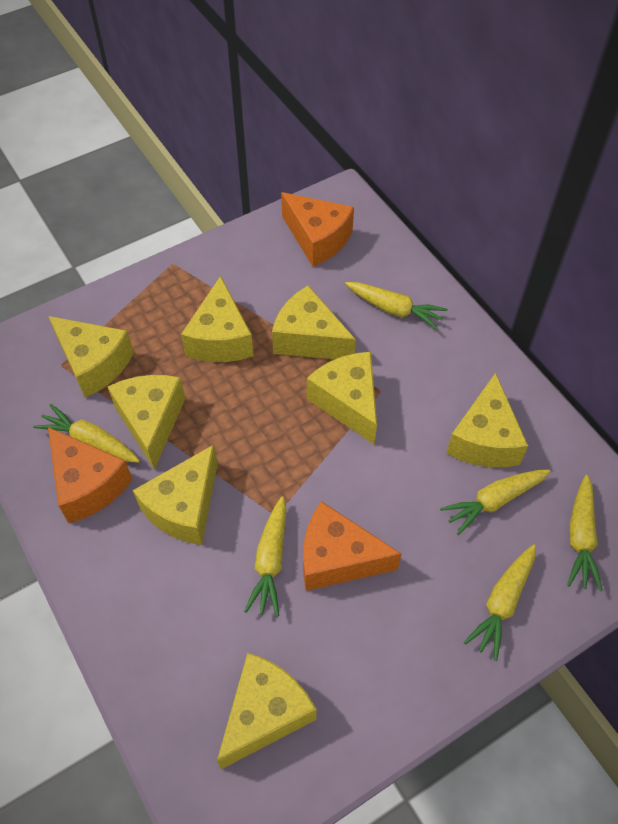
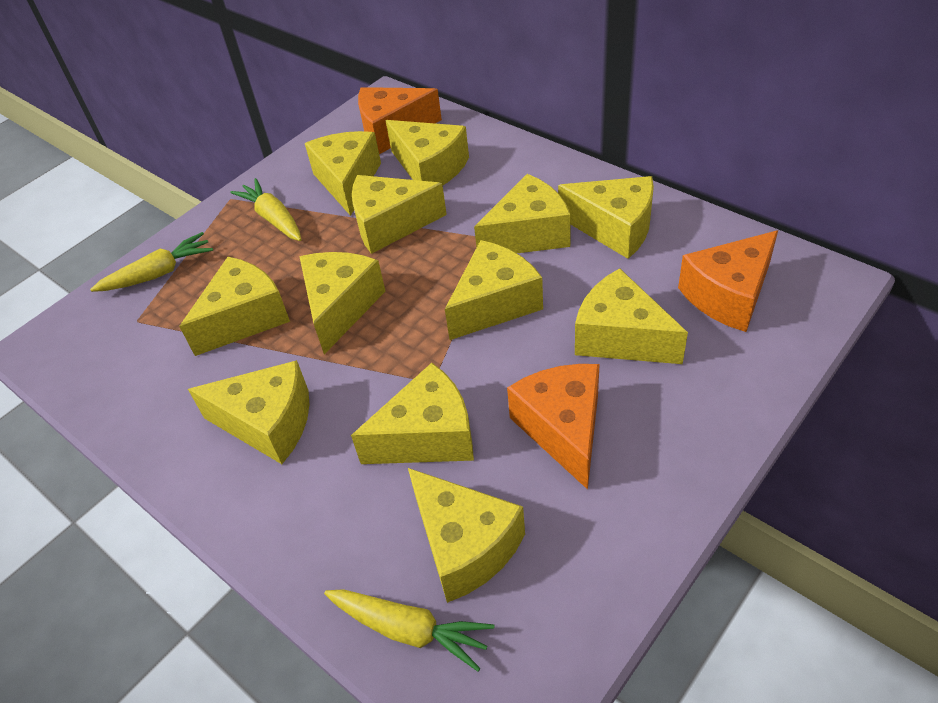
yellow carrot: 6 -> 3
yellow cheese: 8 -> 12

